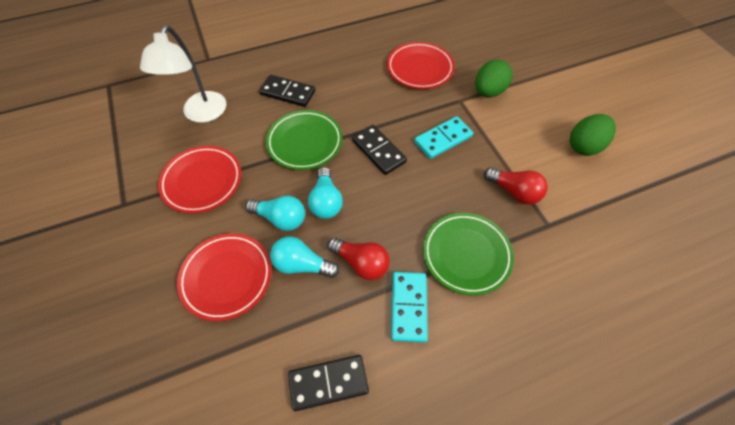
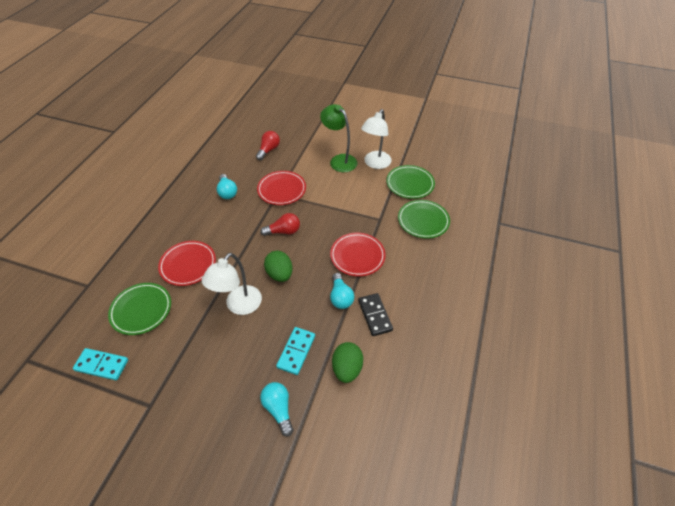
black domino: 3 -> 1
green lamp: 0 -> 1
green plate: 2 -> 3
white lamp: 1 -> 2

